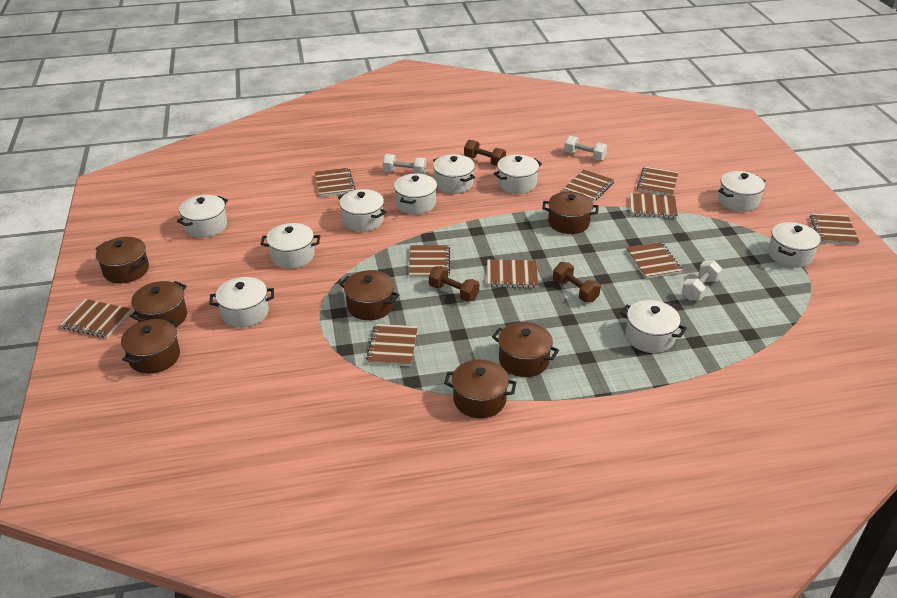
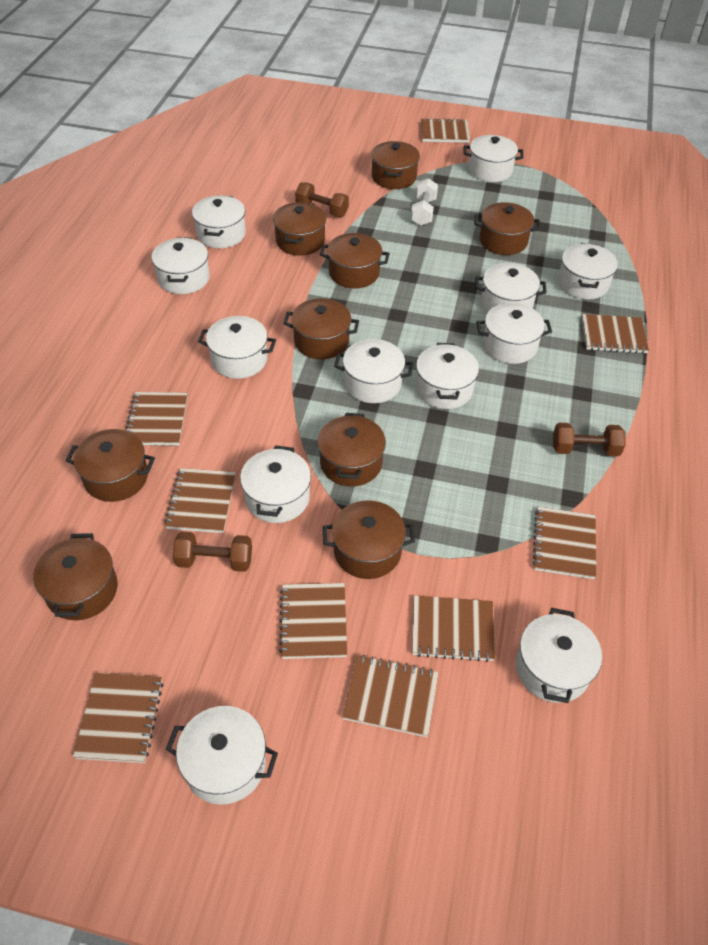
brown notebook: 10 -> 9
brown pot: 7 -> 9
white dumbbell: 3 -> 1
white pot: 10 -> 12

